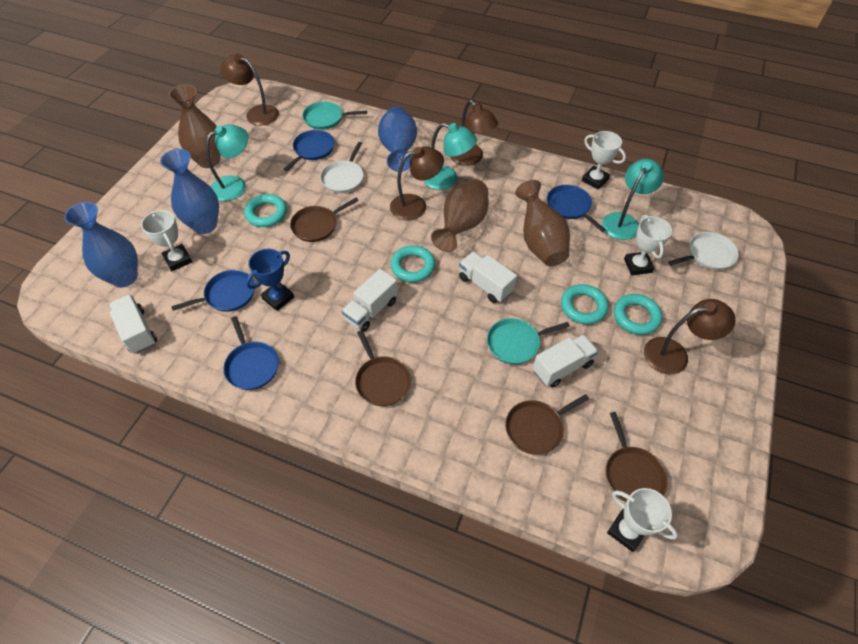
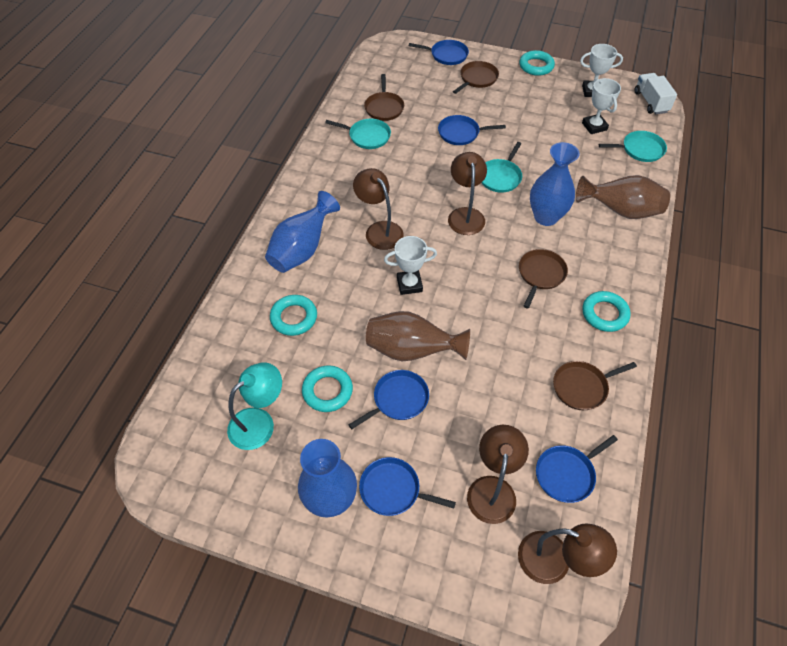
blue pan: 4 -> 5
blue trophy: 1 -> 0
brown vase: 3 -> 2
turquoise lamp: 3 -> 1
turquoise pan: 2 -> 3
white pan: 2 -> 0
white trophy: 4 -> 3
white truck: 4 -> 1

